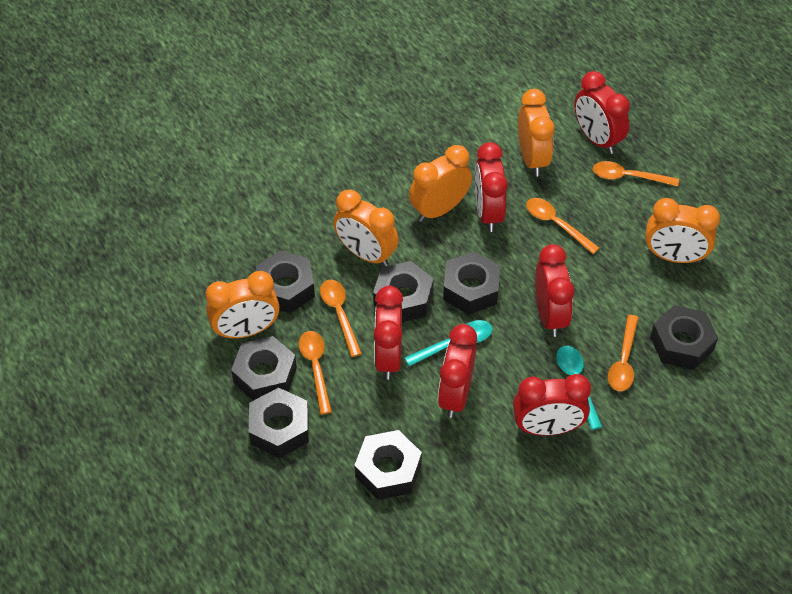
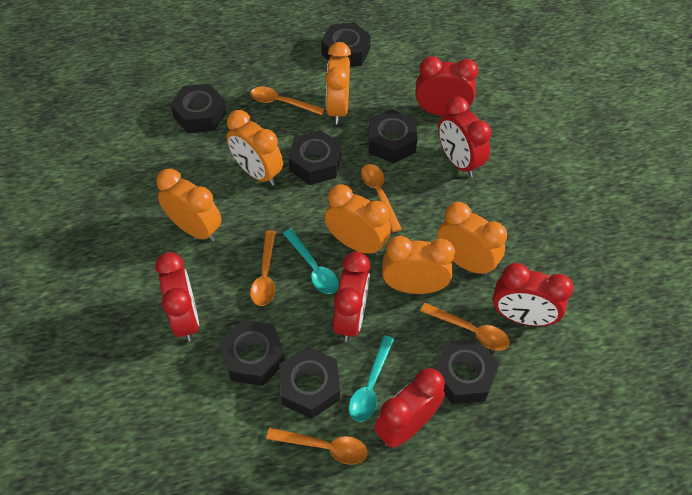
orange clock: 5 -> 6

